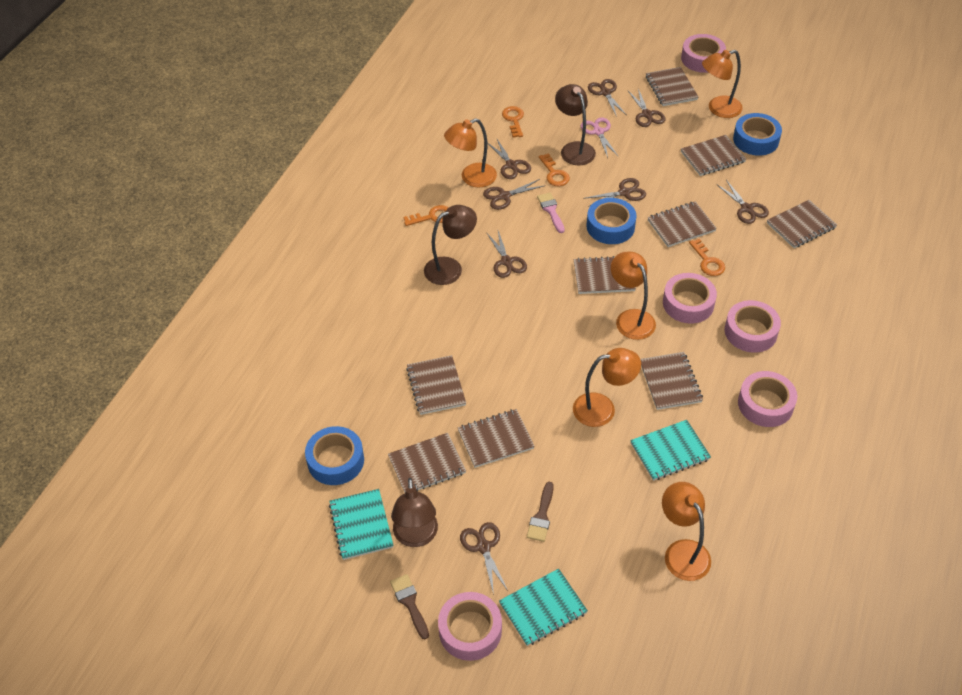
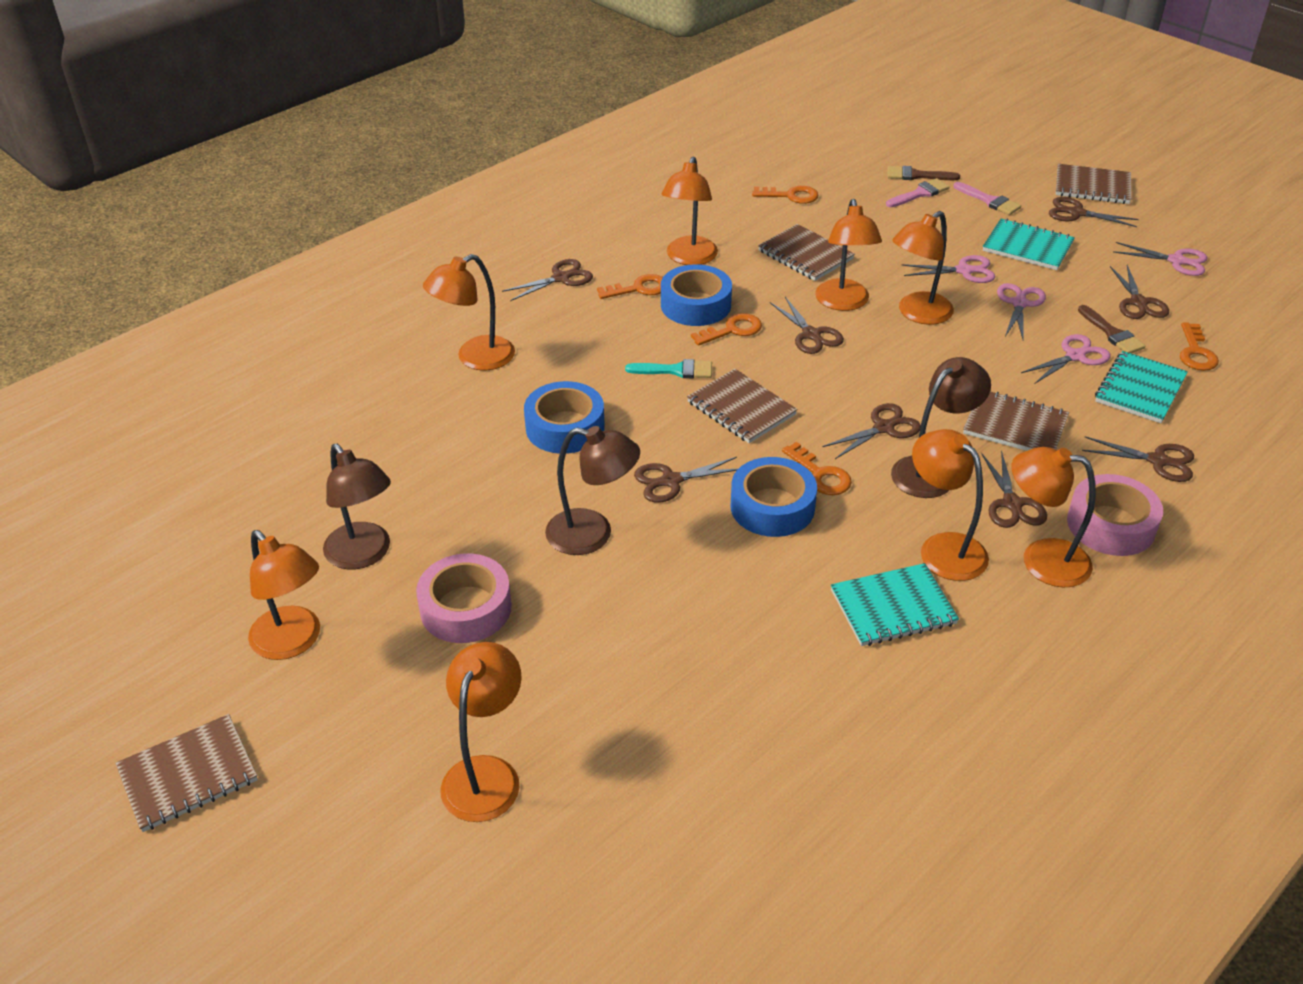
brown notebook: 9 -> 5
orange key: 4 -> 5
orange lamp: 5 -> 8
pink brush: 1 -> 2
pink scissors: 1 -> 4
pink tape: 5 -> 2
turquoise brush: 0 -> 1

